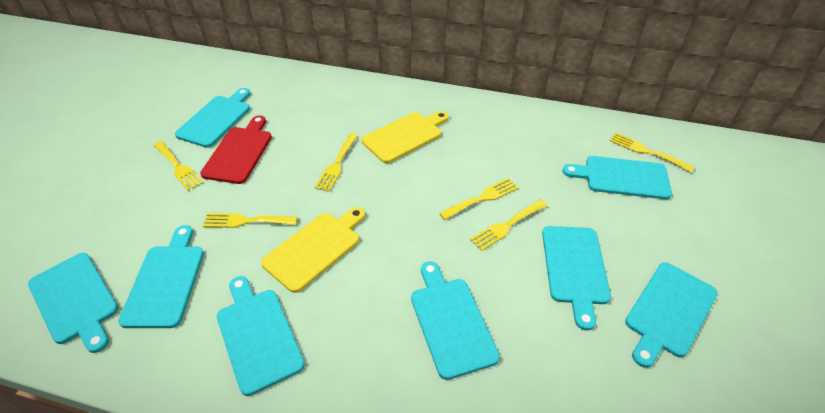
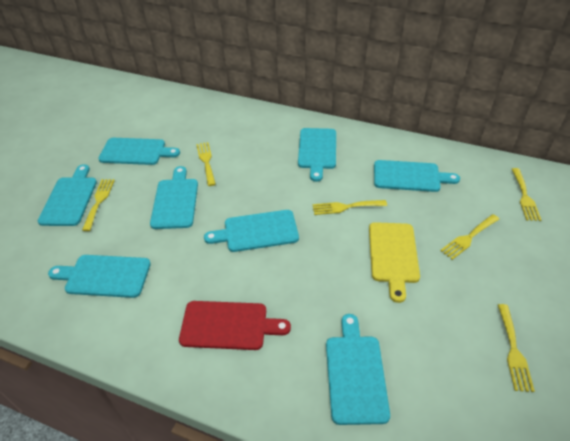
yellow cutting board: 2 -> 1

